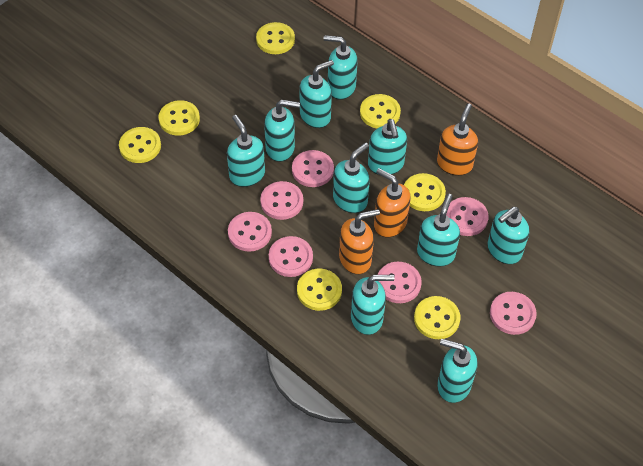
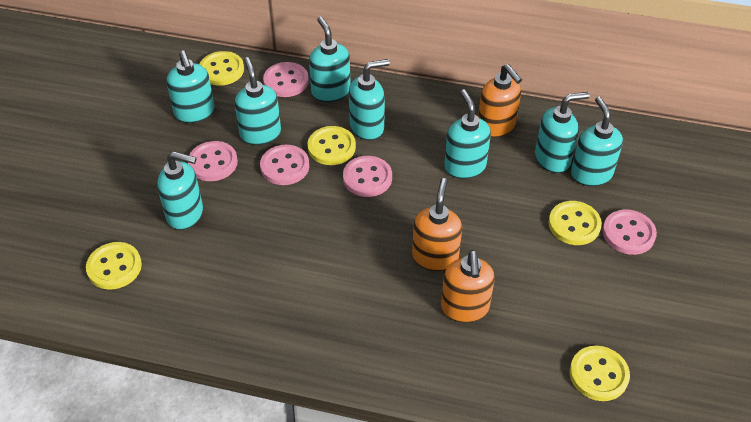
pink button: 7 -> 5
turquoise soap dispenser: 10 -> 8
yellow button: 7 -> 5

